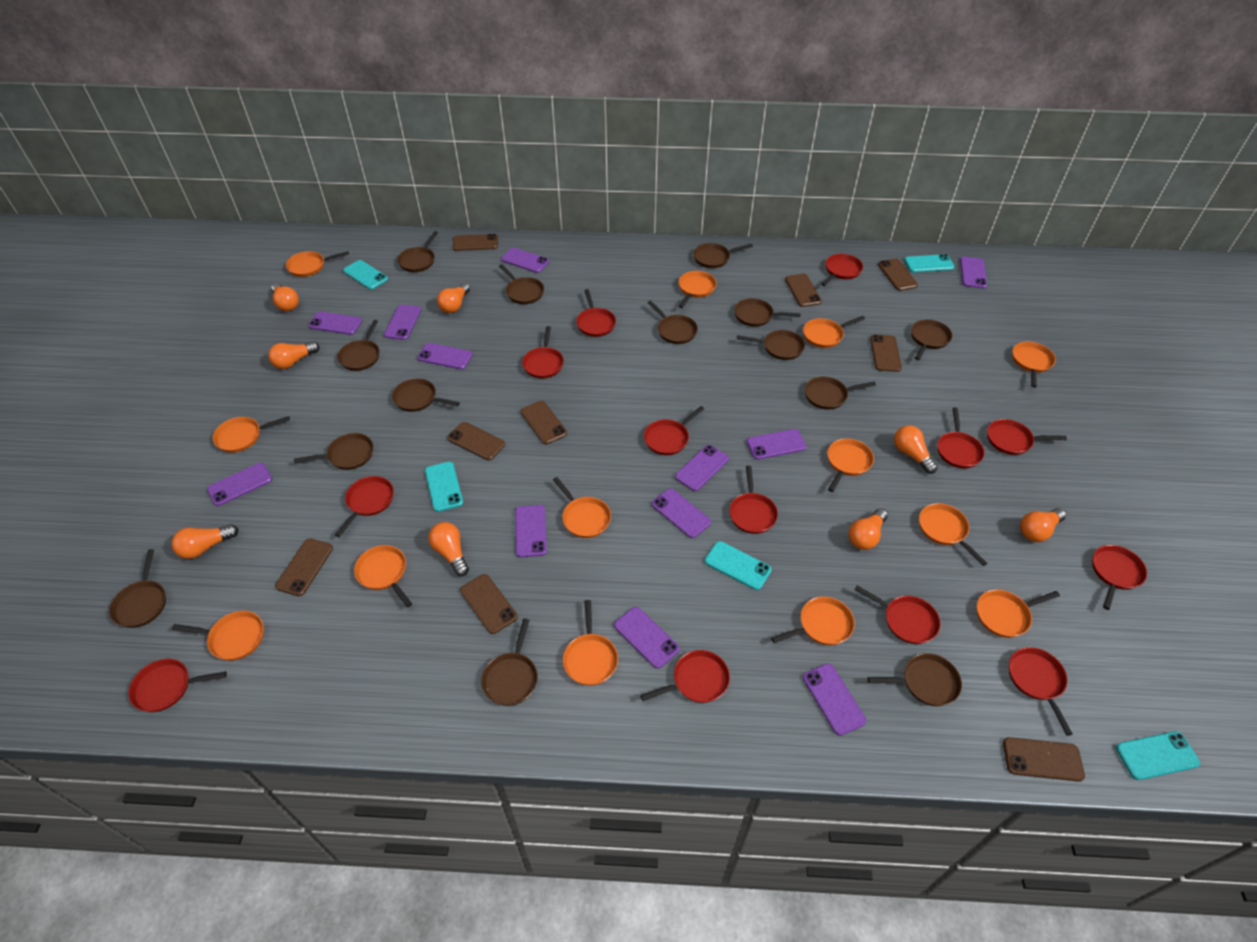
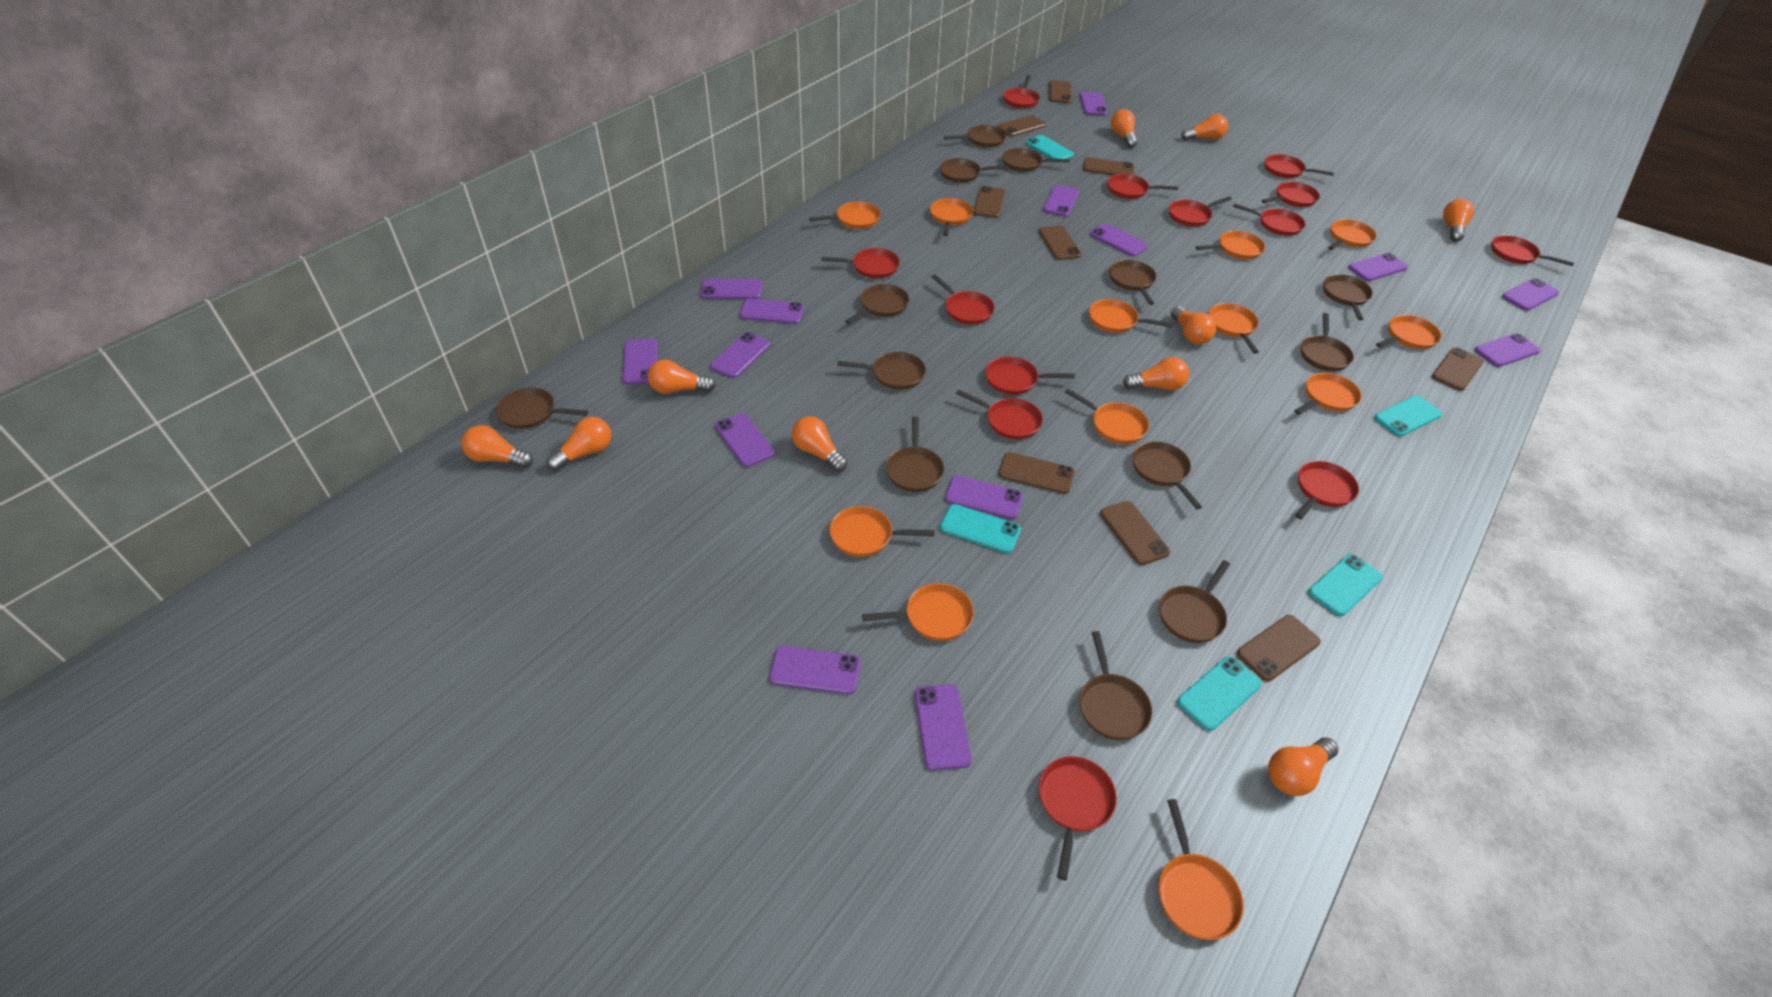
brown pan: 14 -> 13
orange light bulb: 8 -> 10
orange pan: 13 -> 12
purple phone: 12 -> 14

